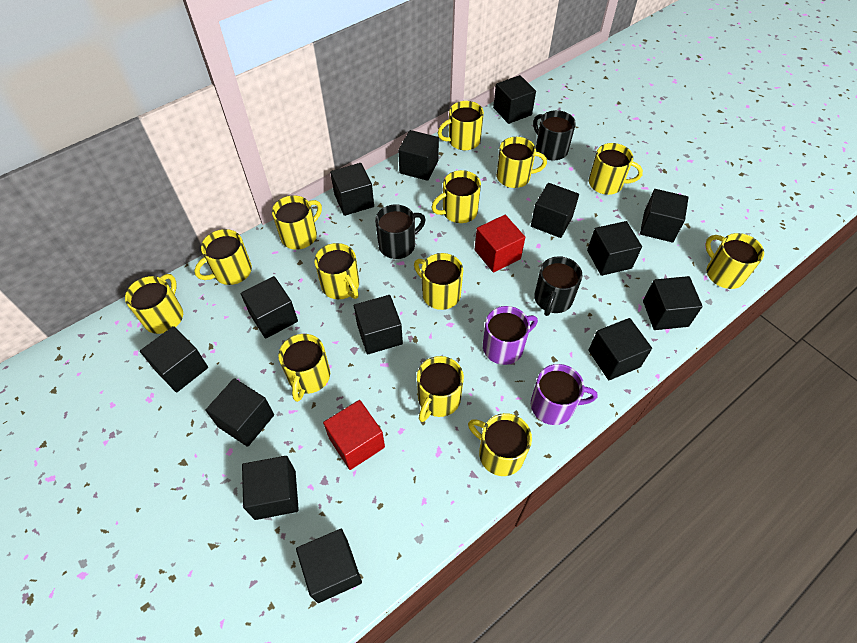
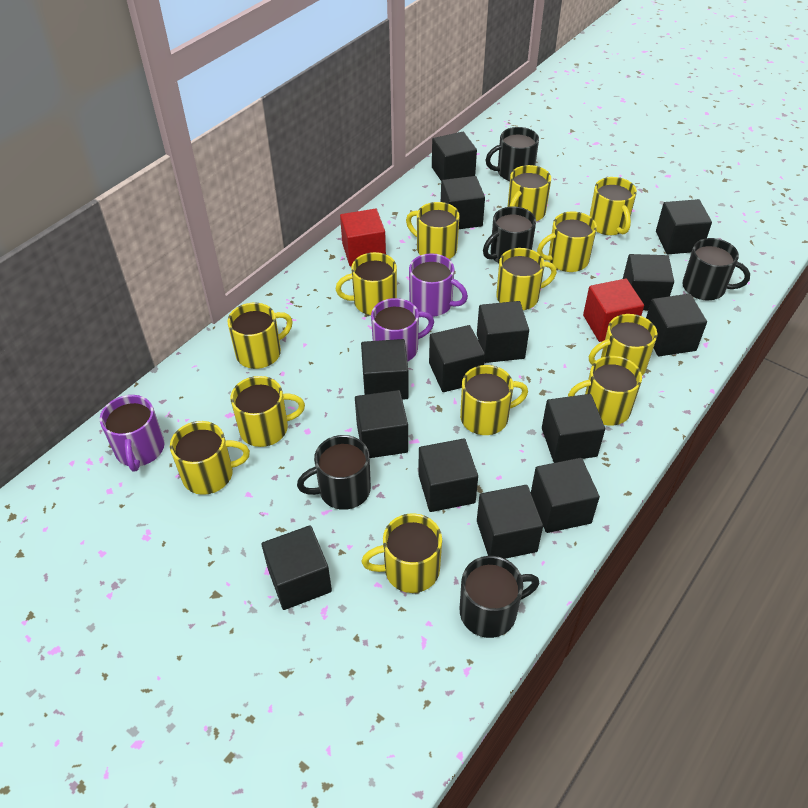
black mug: 3 -> 5
purple mug: 2 -> 3

